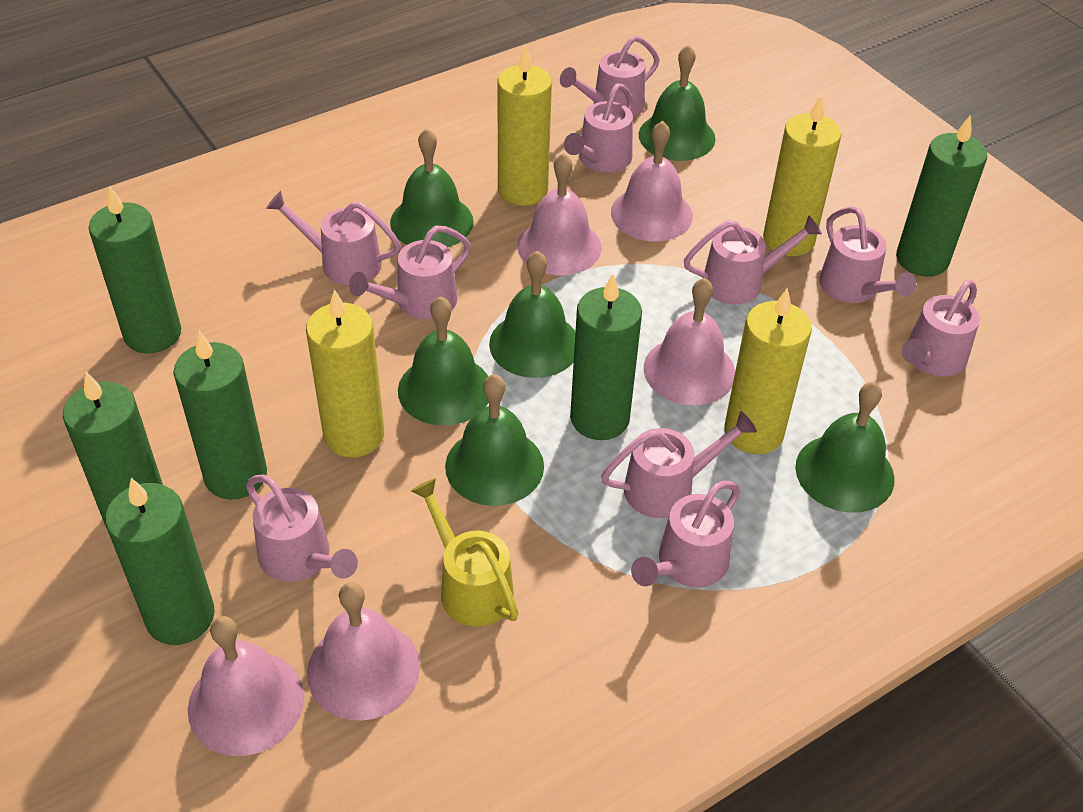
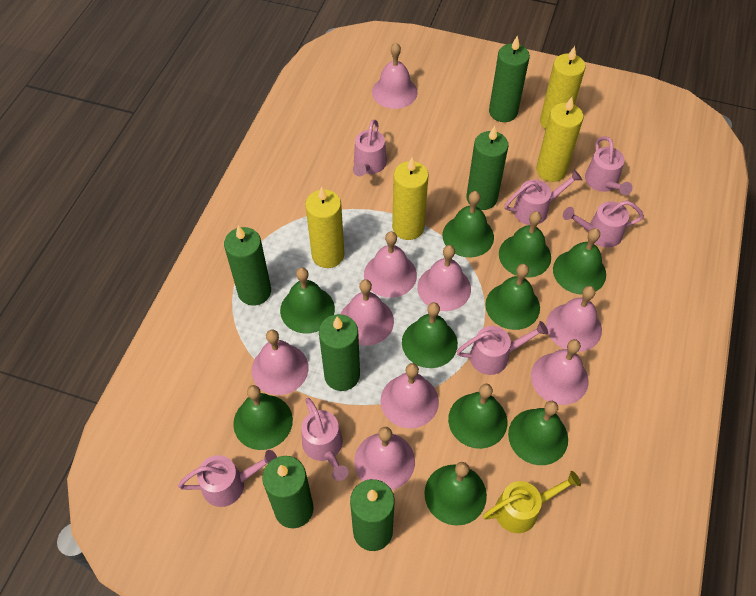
green bell: 6 -> 10
pink bell: 5 -> 9
pink watering can: 10 -> 7

